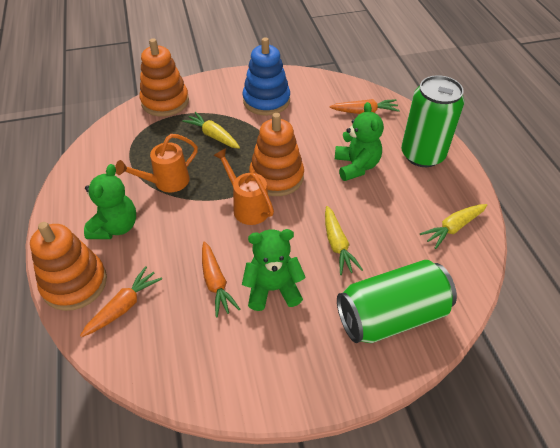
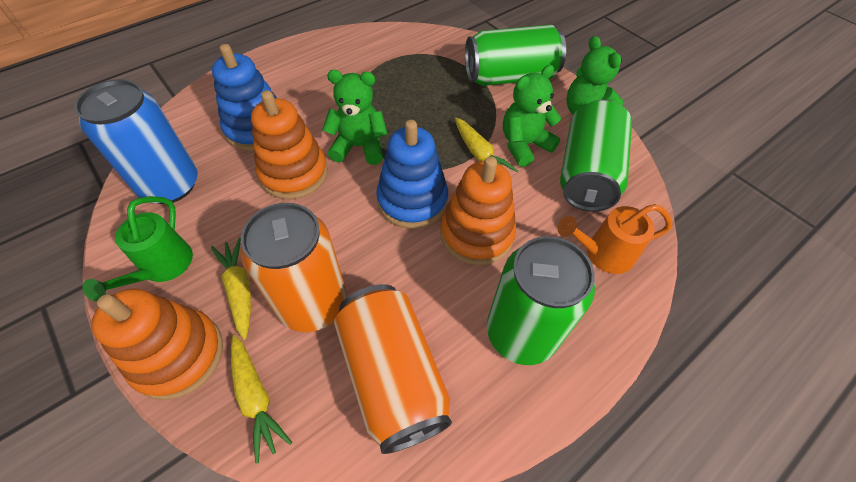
blue can: 0 -> 1
blue stacking toy: 1 -> 2
green can: 2 -> 3
green watering can: 0 -> 1
orange can: 0 -> 2
orange carrot: 3 -> 0
orange watering can: 2 -> 1

